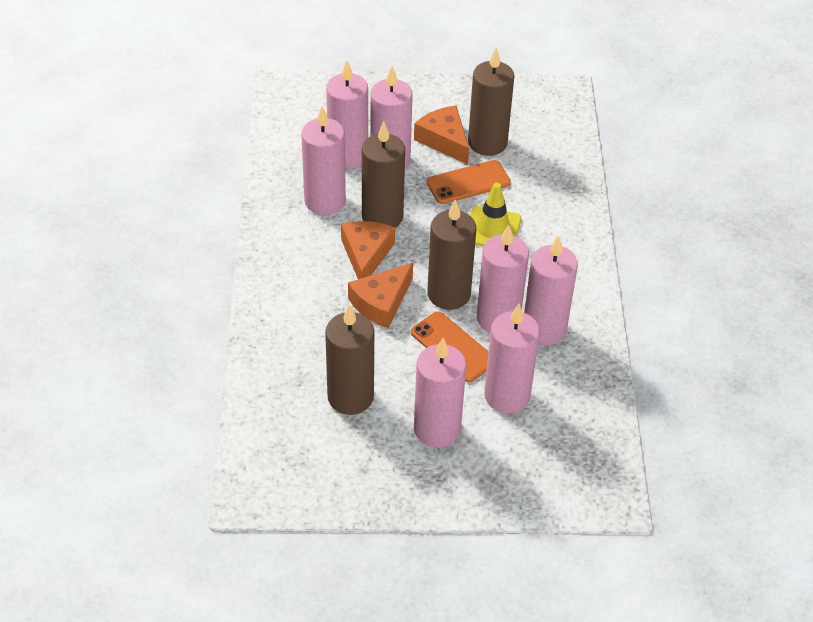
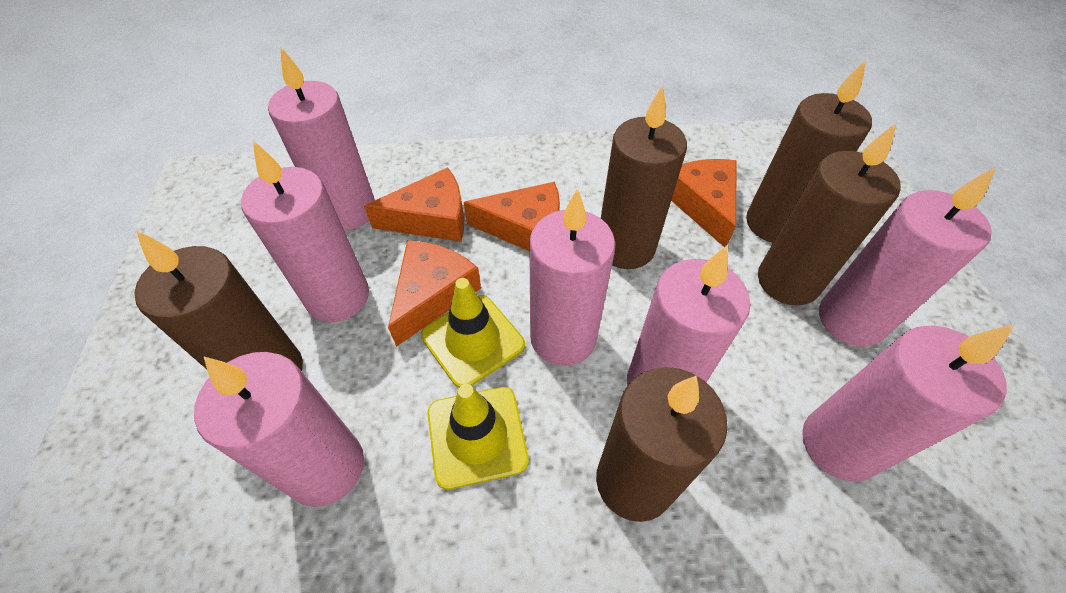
brown candle: 4 -> 5
orange cheese: 3 -> 4
orange phone: 2 -> 0
yellow traffic cone: 1 -> 2

